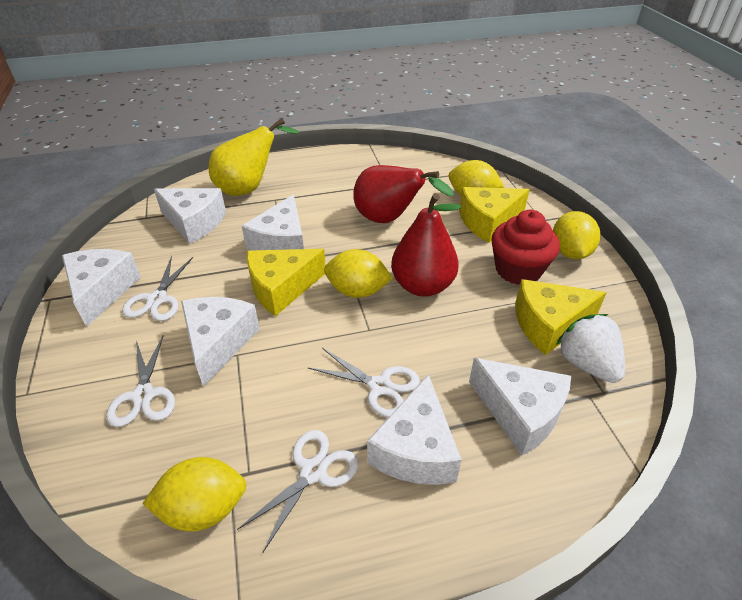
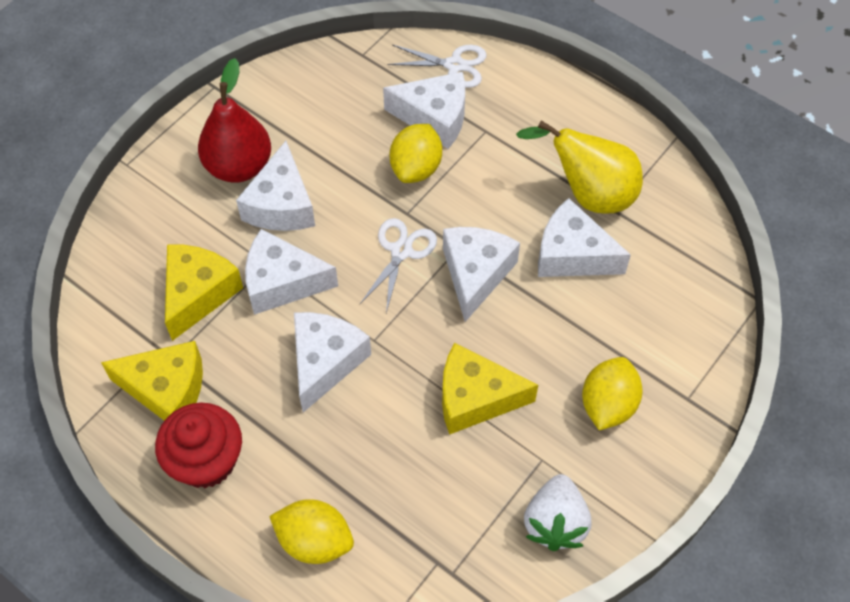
red pear: 2 -> 1
white scissors: 4 -> 2
yellow lemon: 4 -> 3

